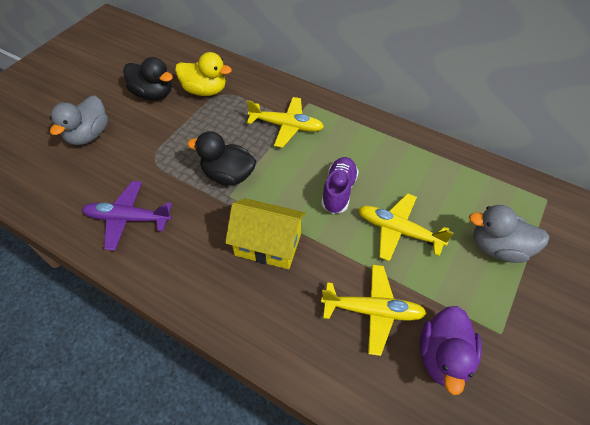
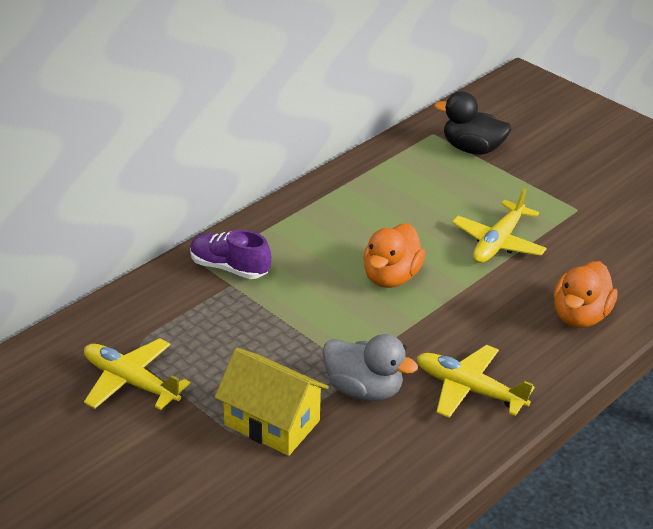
black duck: 2 -> 1
grey duck: 2 -> 1
orange duck: 0 -> 2
purple duck: 1 -> 0
purple plane: 1 -> 0
yellow duck: 1 -> 0

